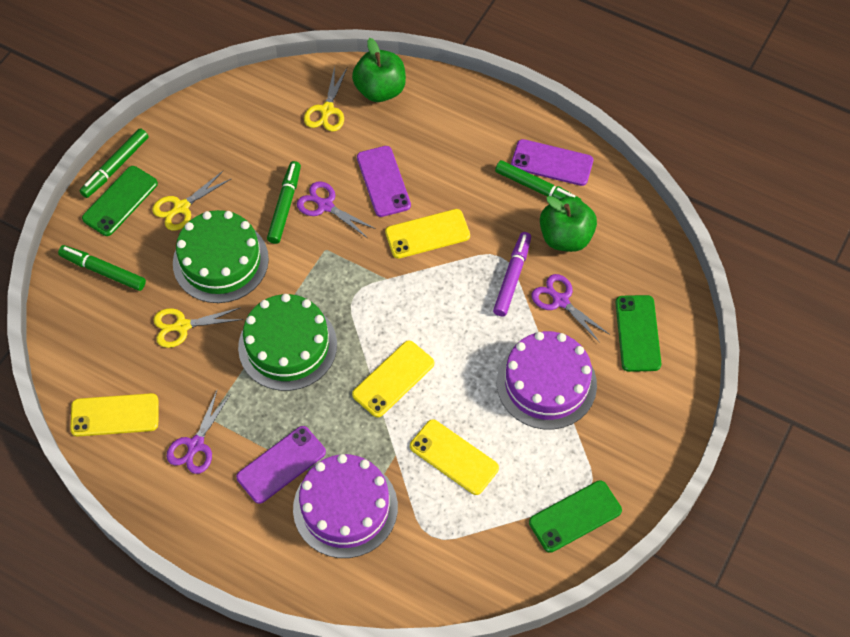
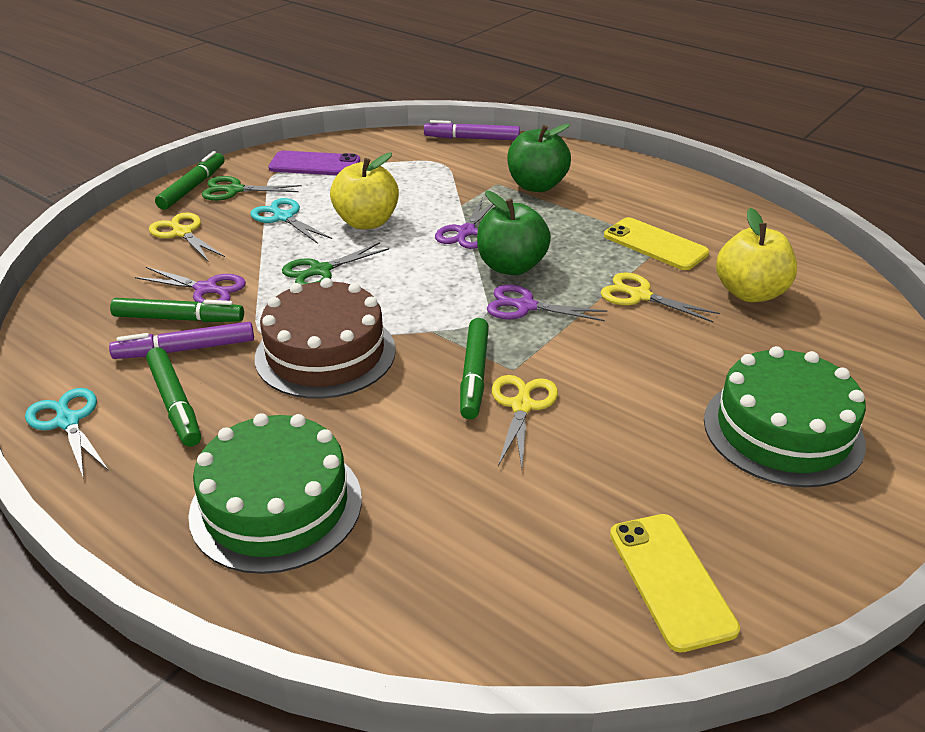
brown cake: 0 -> 1
green phone: 3 -> 0
green scissors: 0 -> 2
purple cake: 2 -> 0
purple marker: 1 -> 2
purple phone: 3 -> 1
turquoise scissors: 0 -> 2
yellow apple: 0 -> 2
yellow phone: 4 -> 2

